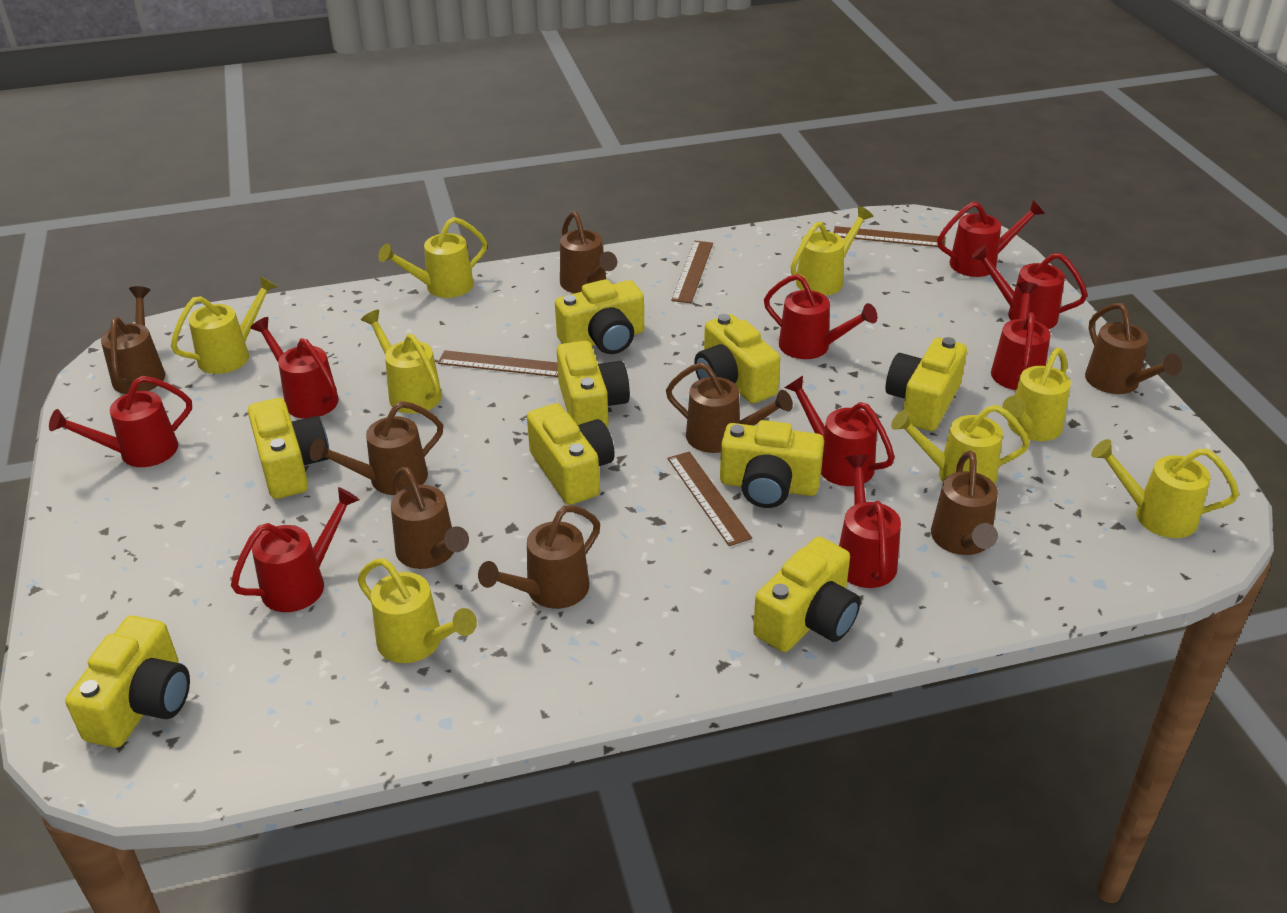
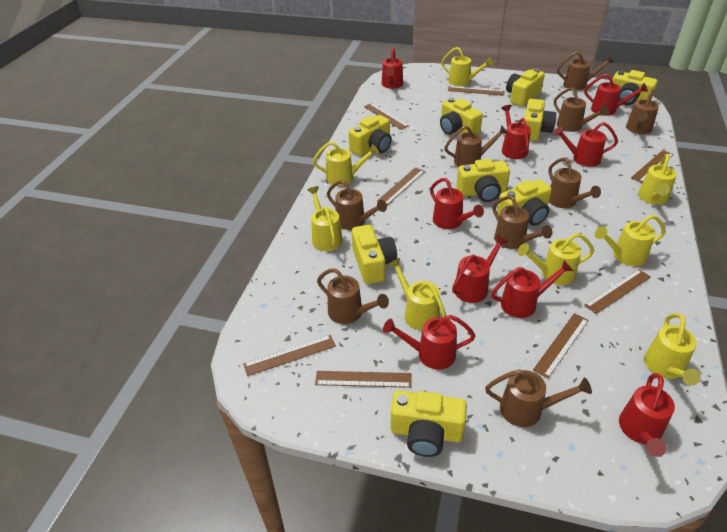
brown ruler: 4 -> 8
brown watering can: 8 -> 9

